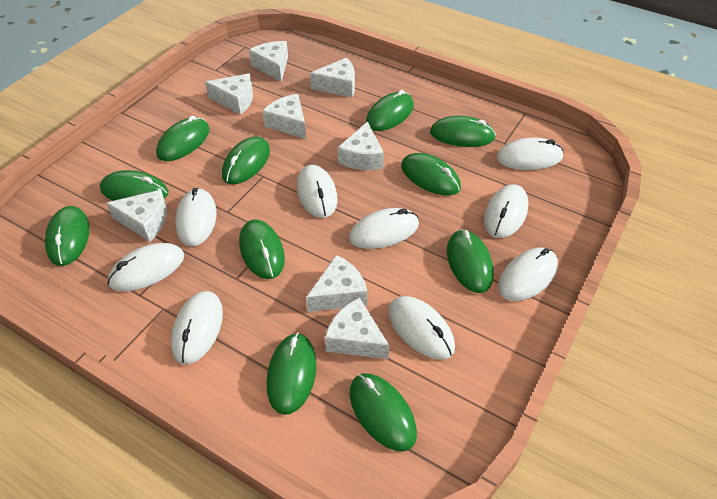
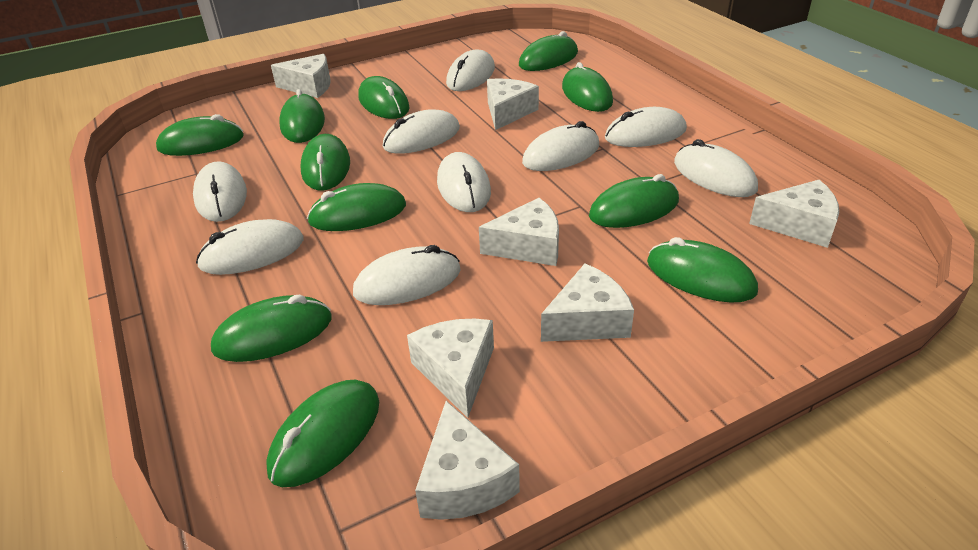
white cheese: 8 -> 7

